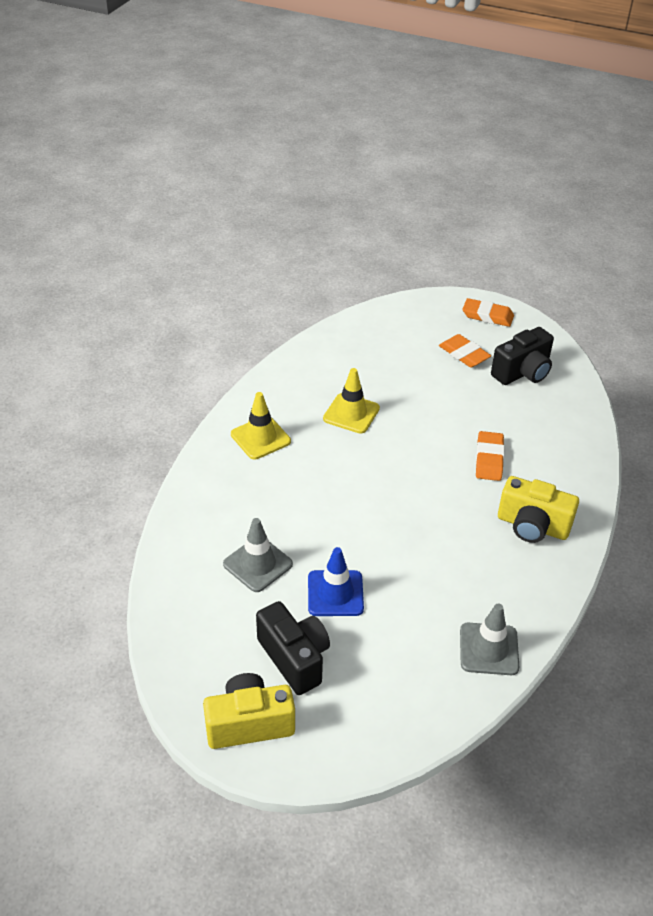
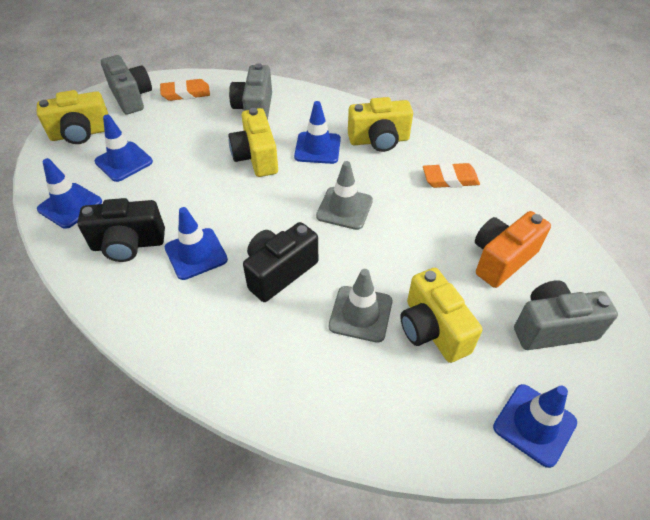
blue traffic cone: 1 -> 5
grey camera: 0 -> 3
orange camera: 0 -> 1
orange eraser: 3 -> 2
yellow camera: 2 -> 4
yellow traffic cone: 2 -> 0

